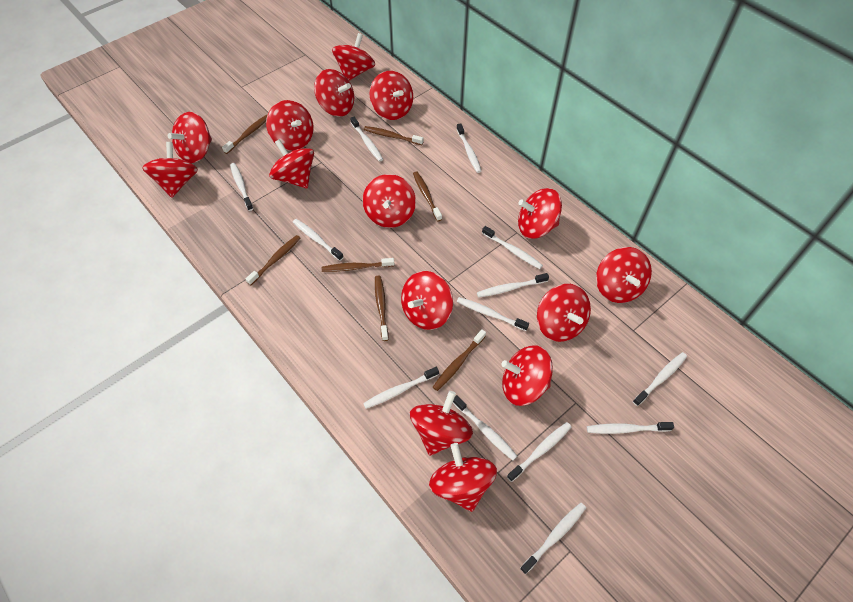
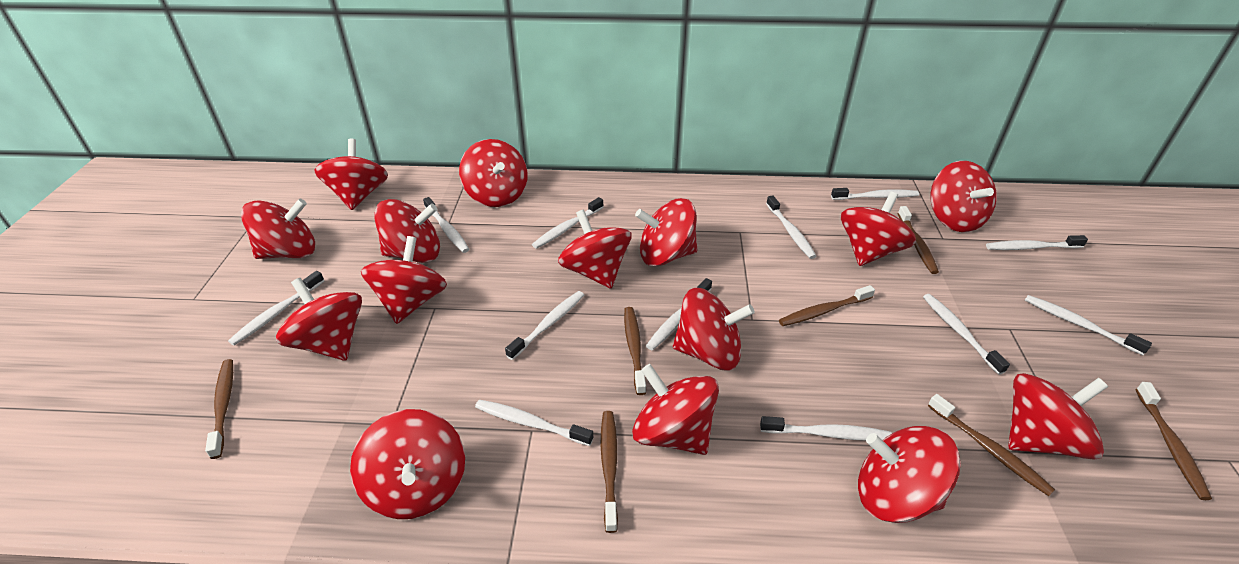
white toothbrush: 13 -> 12

